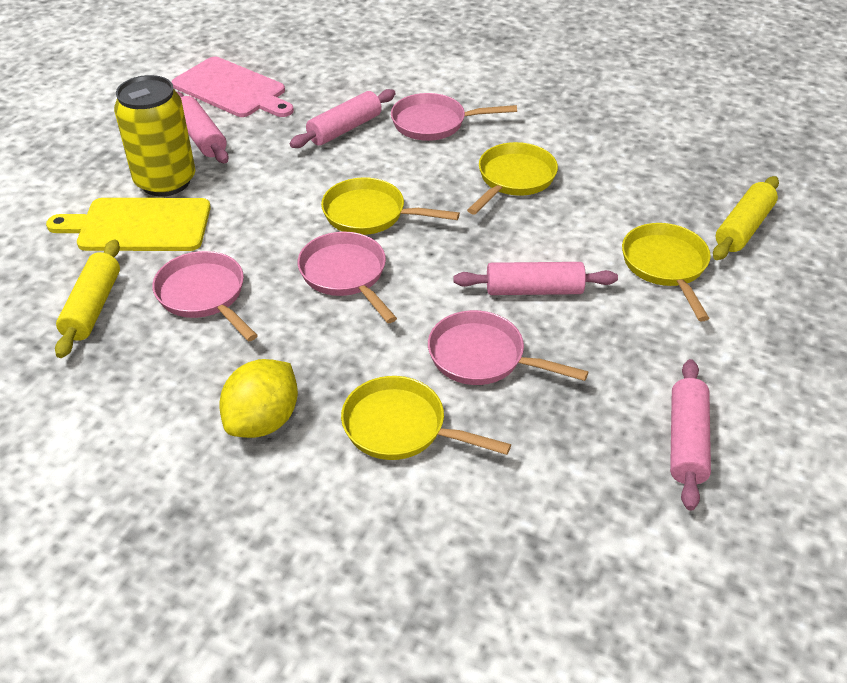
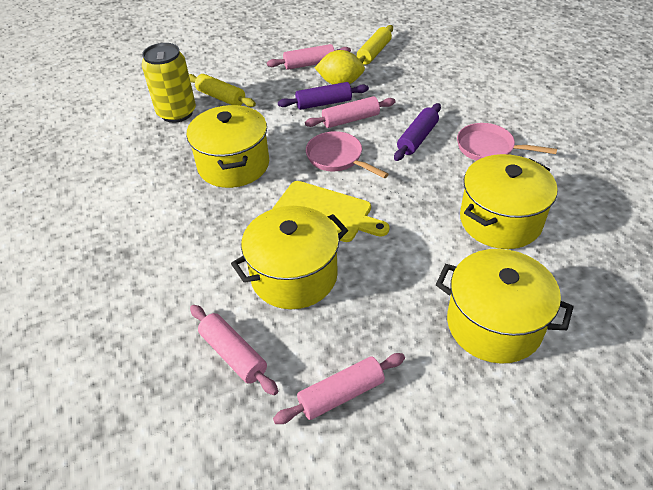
pink cutting board: 1 -> 0
pink pan: 4 -> 2
purple rolling pin: 0 -> 2
yellow pan: 4 -> 0
yellow pot: 0 -> 4

